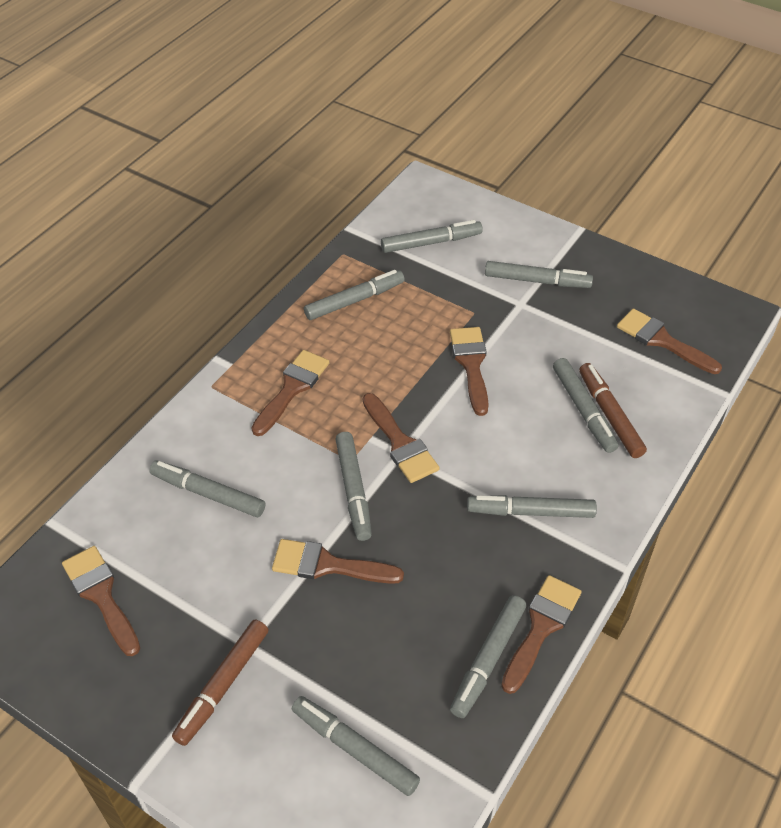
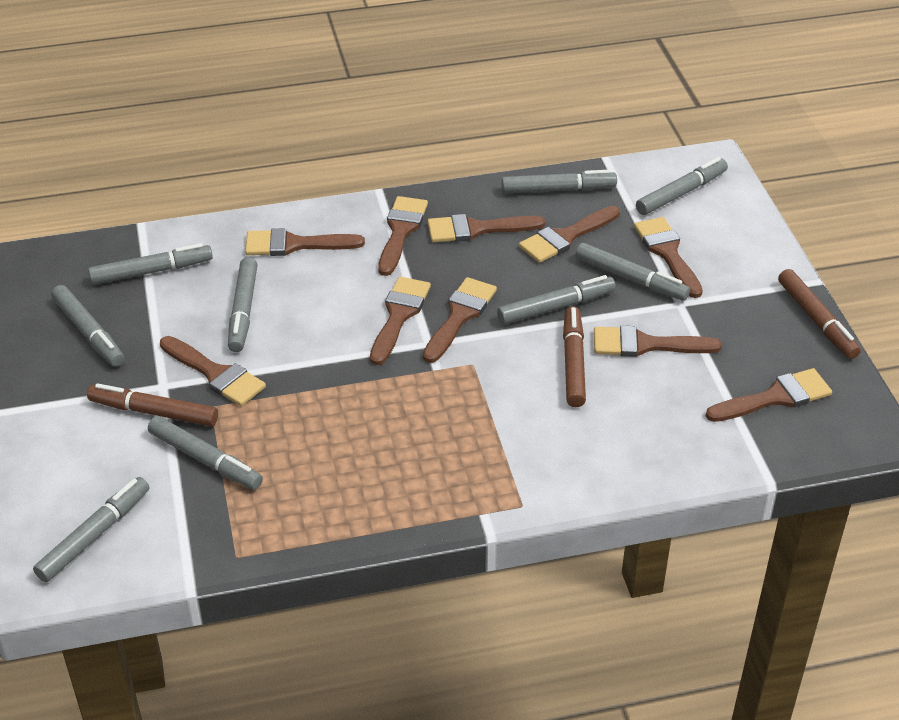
brown brush: 7 -> 10
brown marker: 2 -> 3

